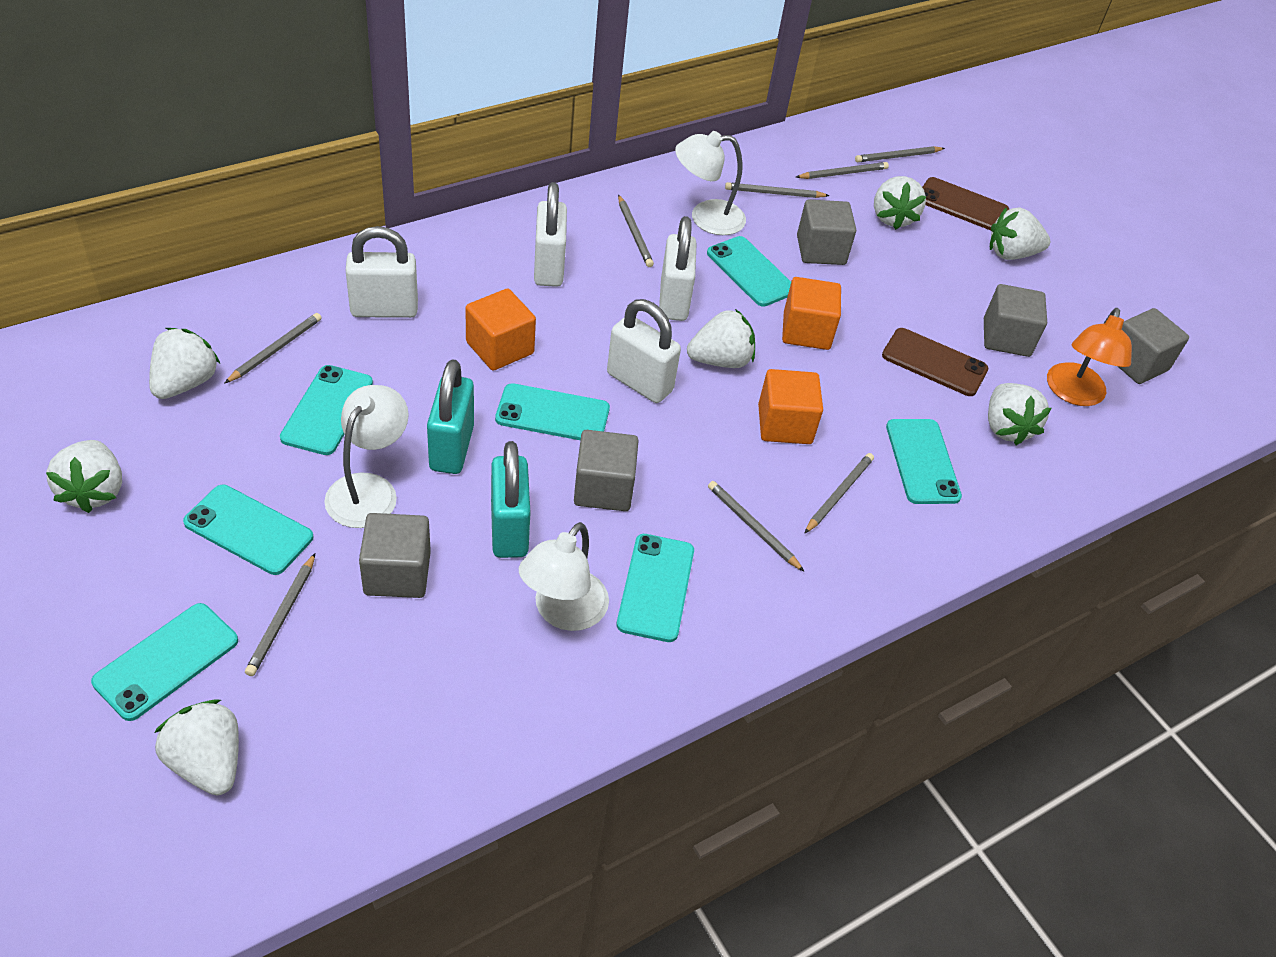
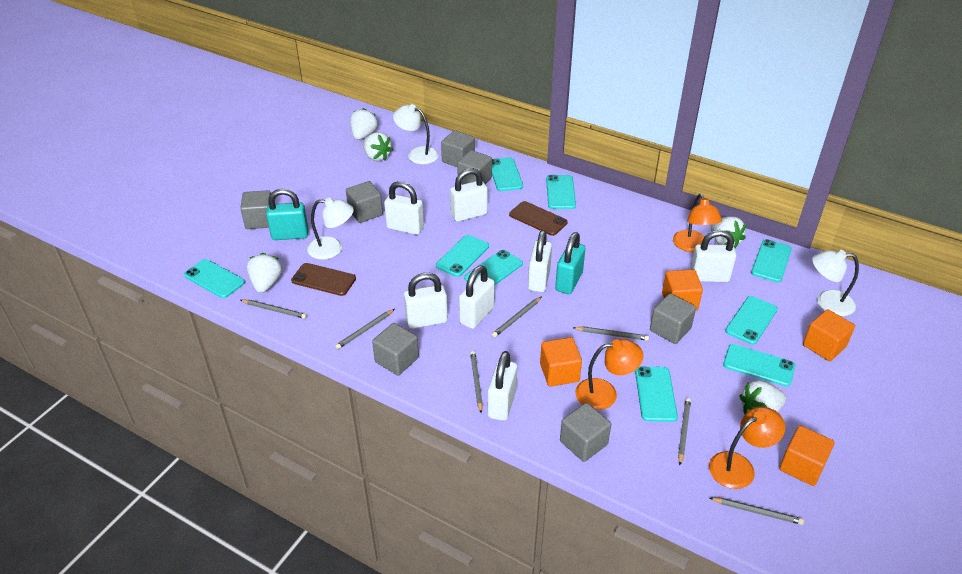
grey cube: 5 -> 7
grey pencil: 8 -> 7
orange cube: 3 -> 4
orange lamp: 1 -> 3
turquoise phone: 7 -> 9
white padlock: 4 -> 7
white strawberry: 7 -> 5

